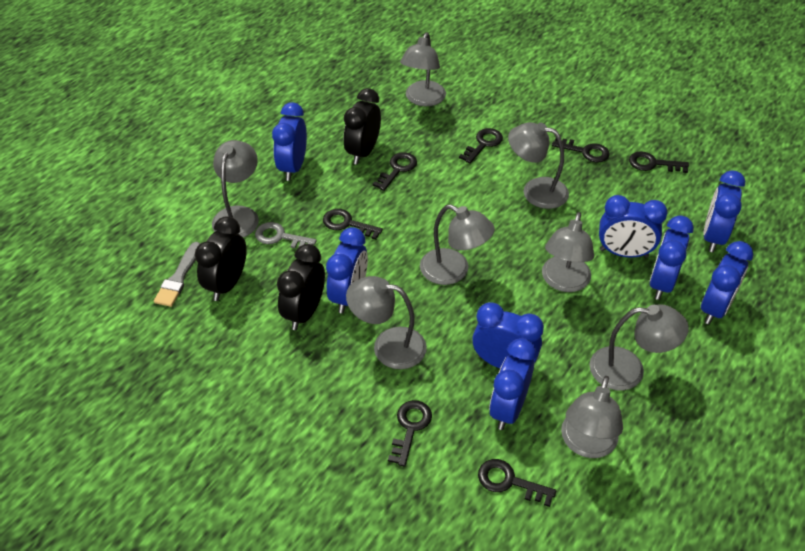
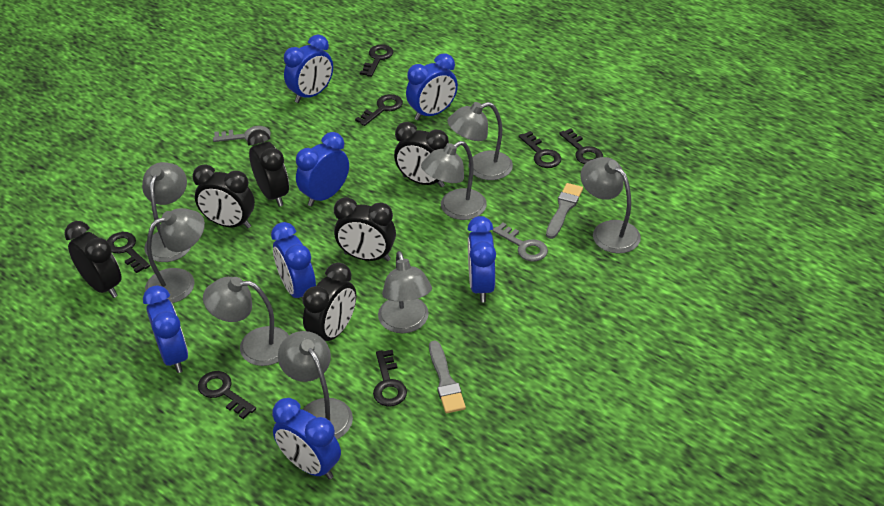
black clock: 3 -> 6
blue clock: 8 -> 7
grey brush: 1 -> 2
grey key: 1 -> 2

